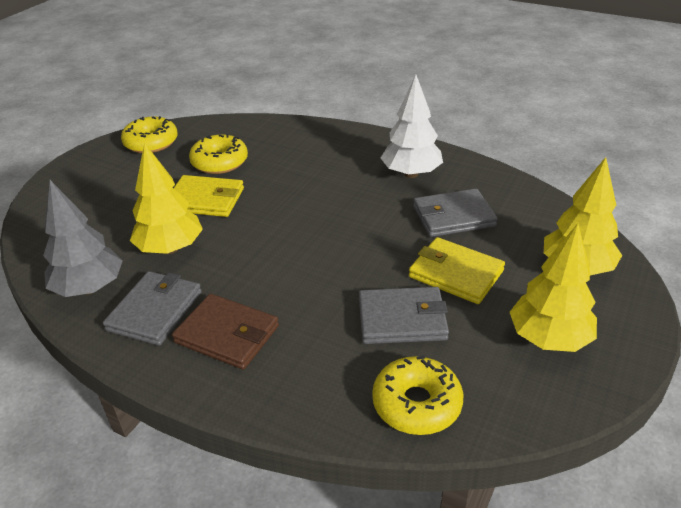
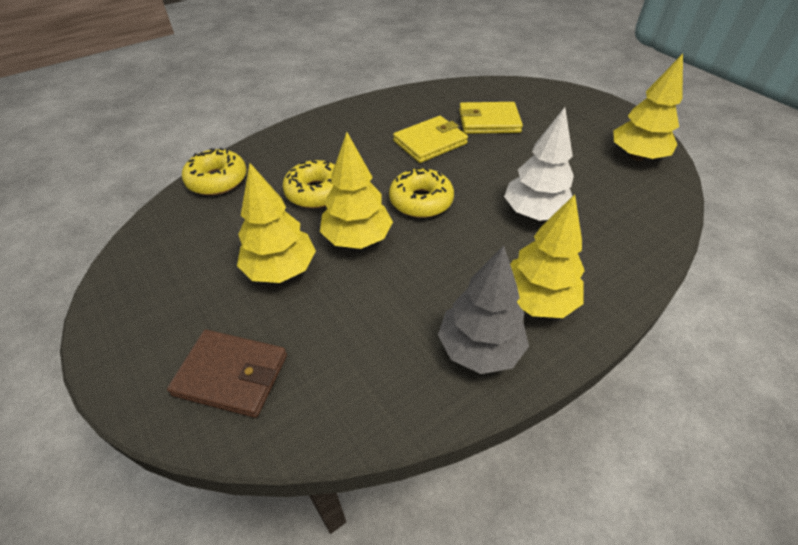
grey wallet: 3 -> 0
yellow tree: 3 -> 4

